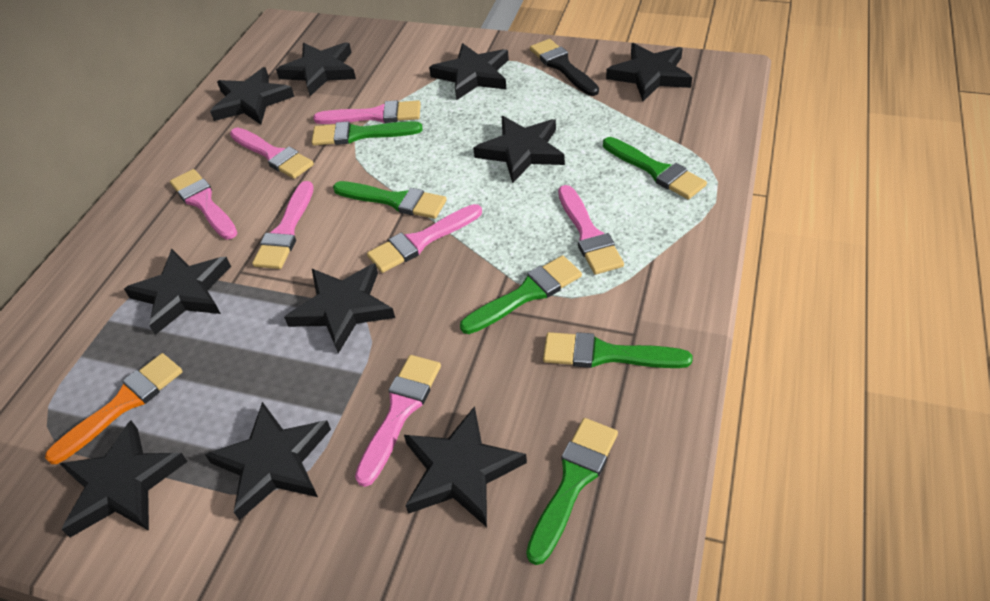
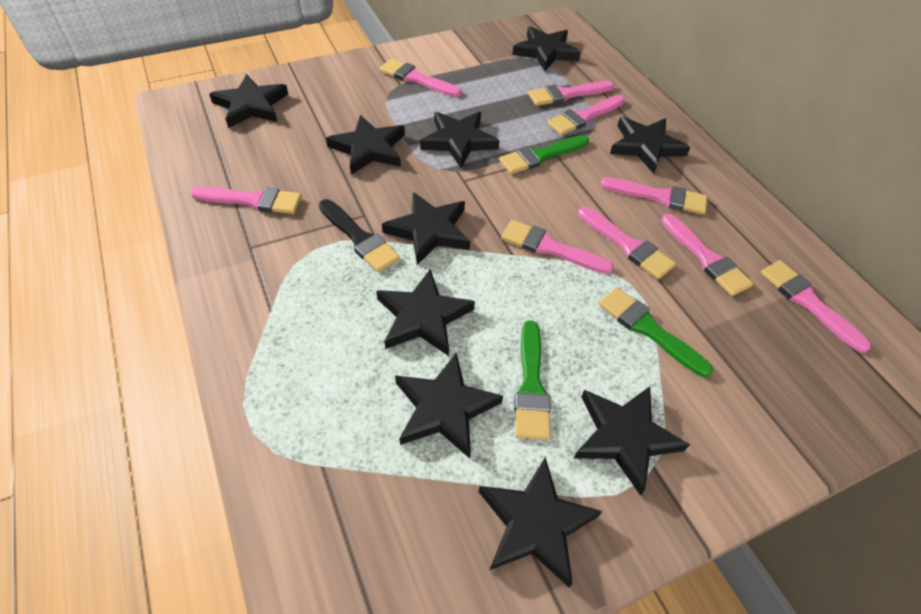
green brush: 6 -> 3
orange brush: 1 -> 0
pink brush: 7 -> 9

